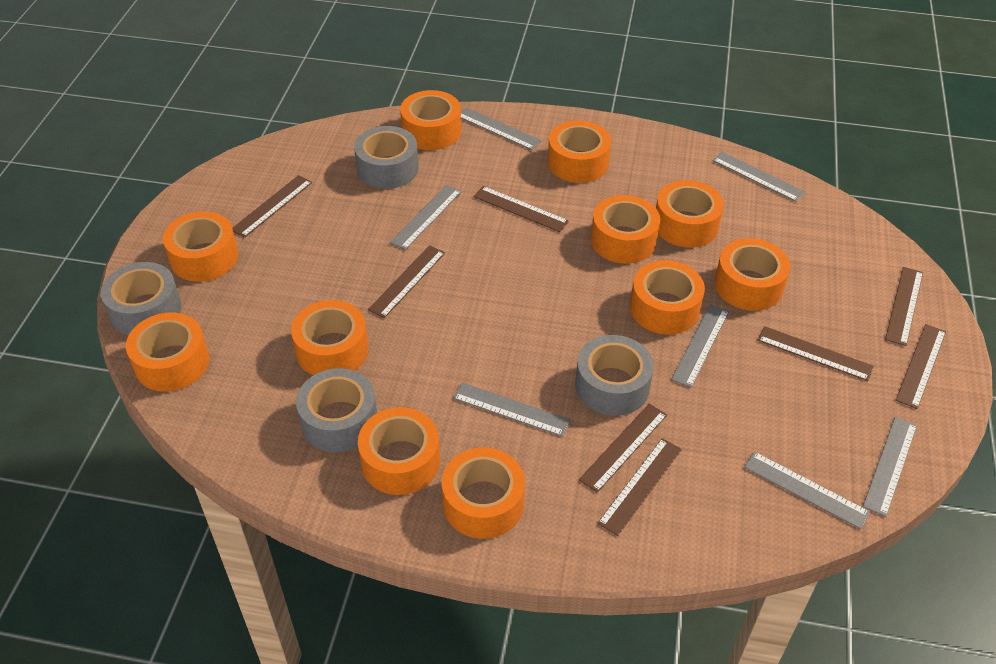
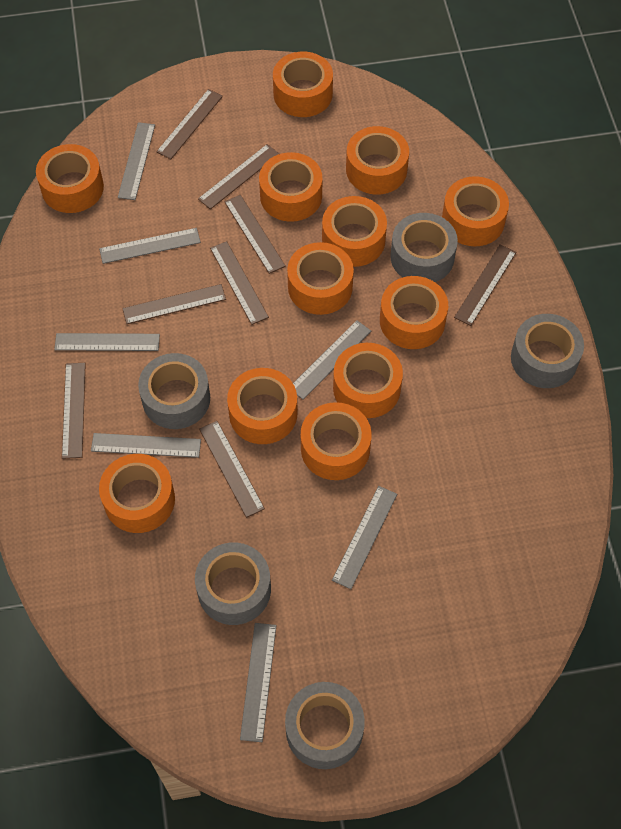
grey tape: 4 -> 5
orange tape: 11 -> 12

